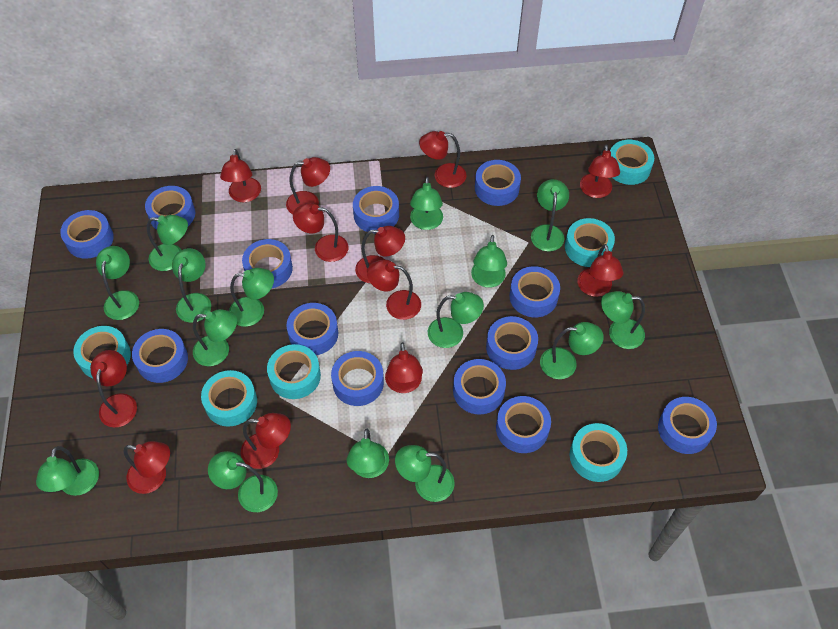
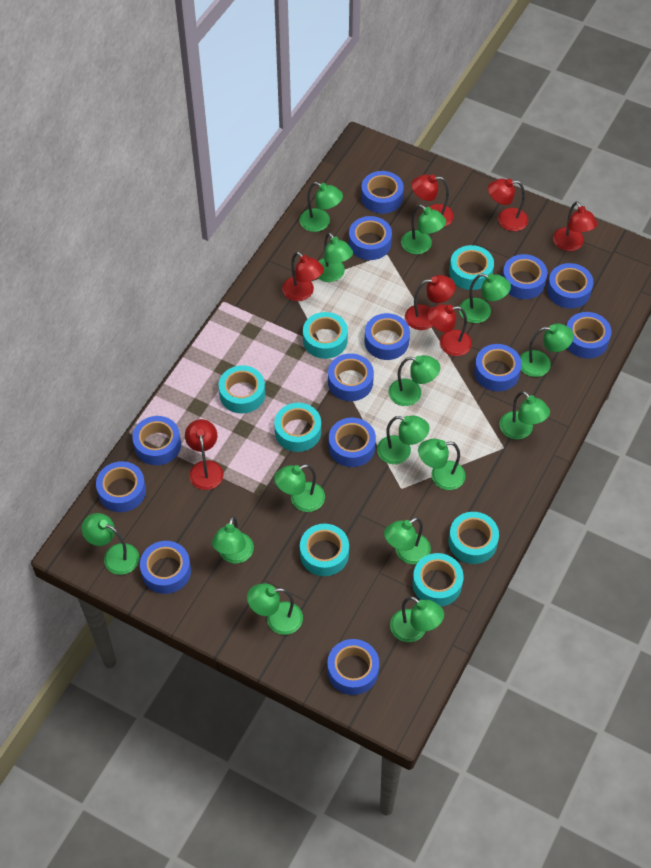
red lamp: 12 -> 7
turquoise tape: 6 -> 7

